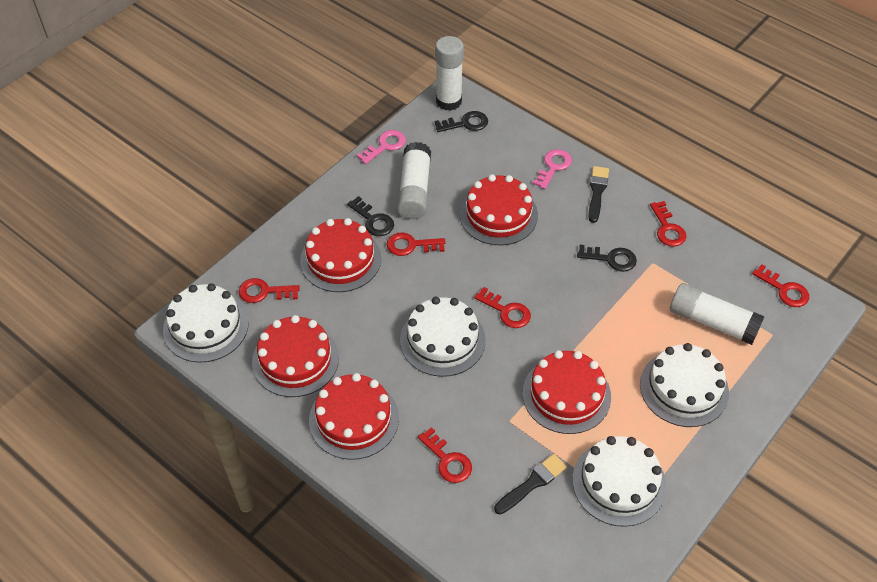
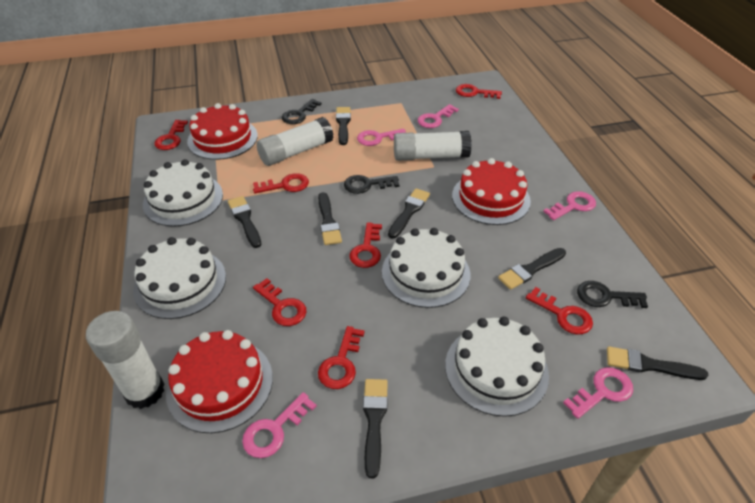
black brush: 2 -> 7
pink key: 2 -> 5
red cake: 5 -> 3
red key: 6 -> 7

